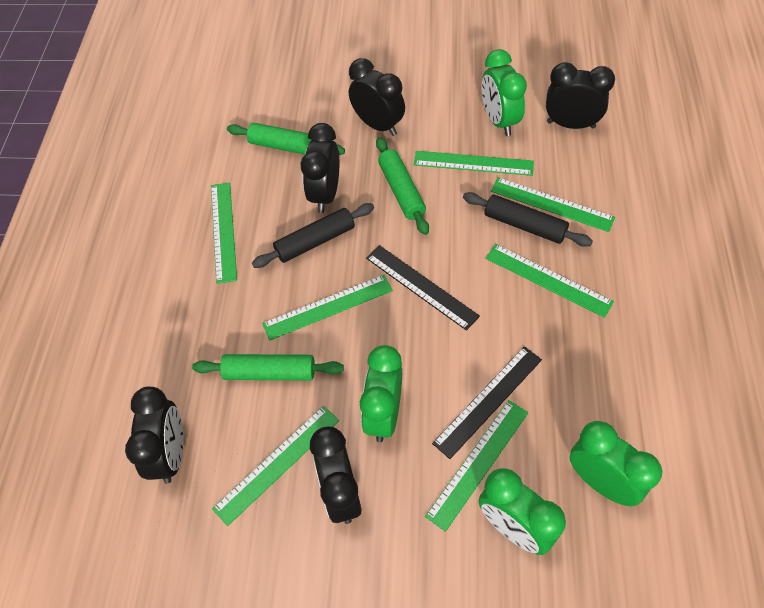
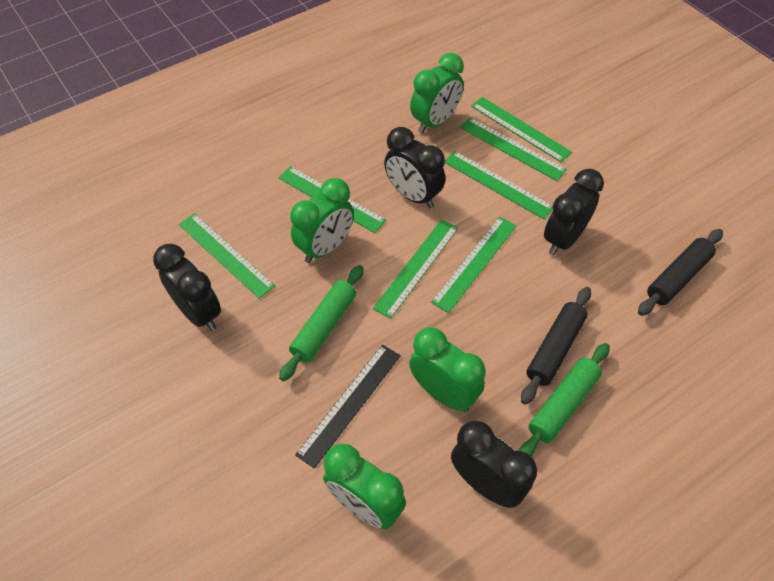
black clock: 5 -> 4
black ruler: 2 -> 1
green rolling pin: 3 -> 2

